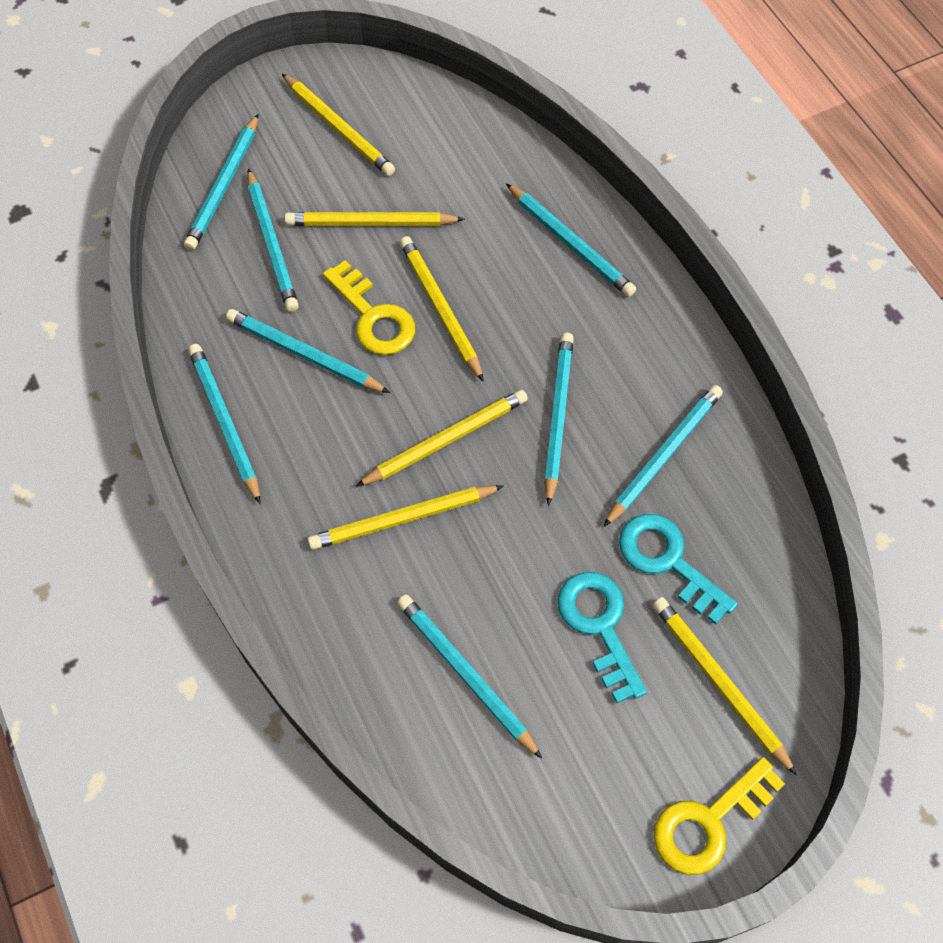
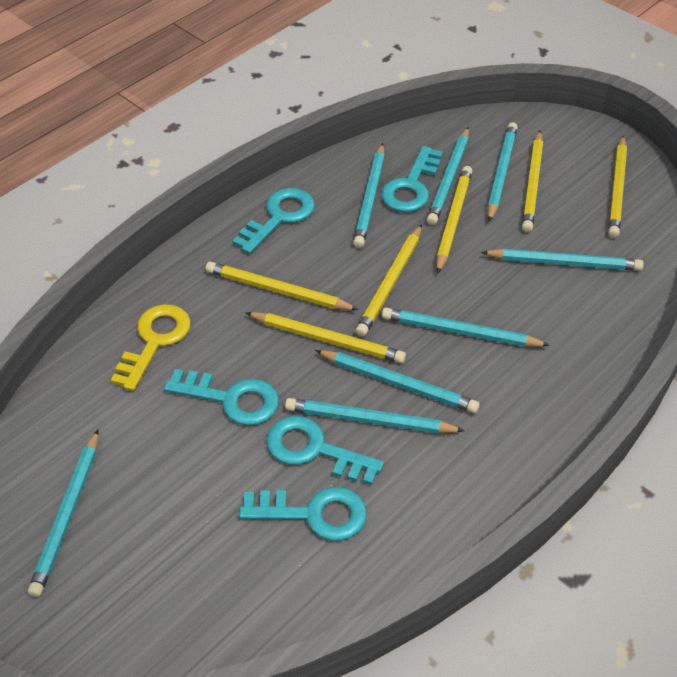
turquoise key: 2 -> 5
yellow key: 2 -> 1

